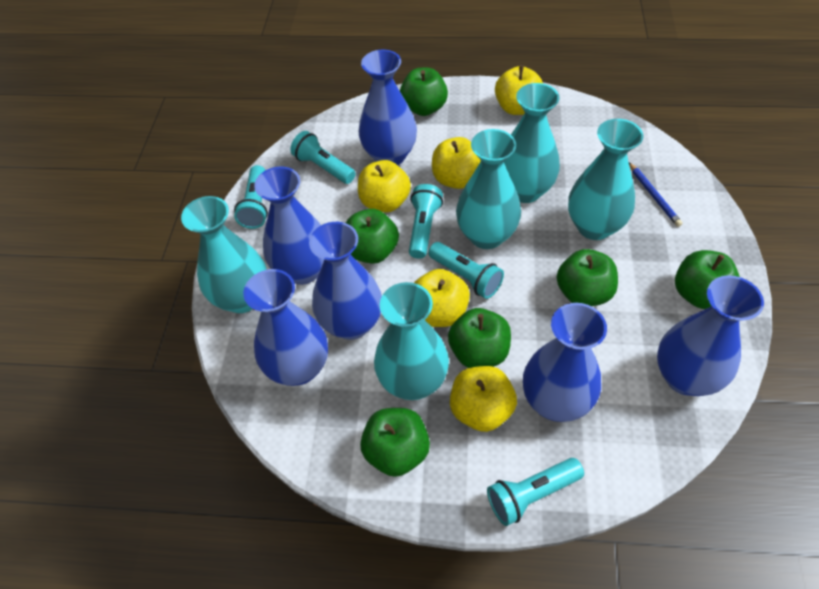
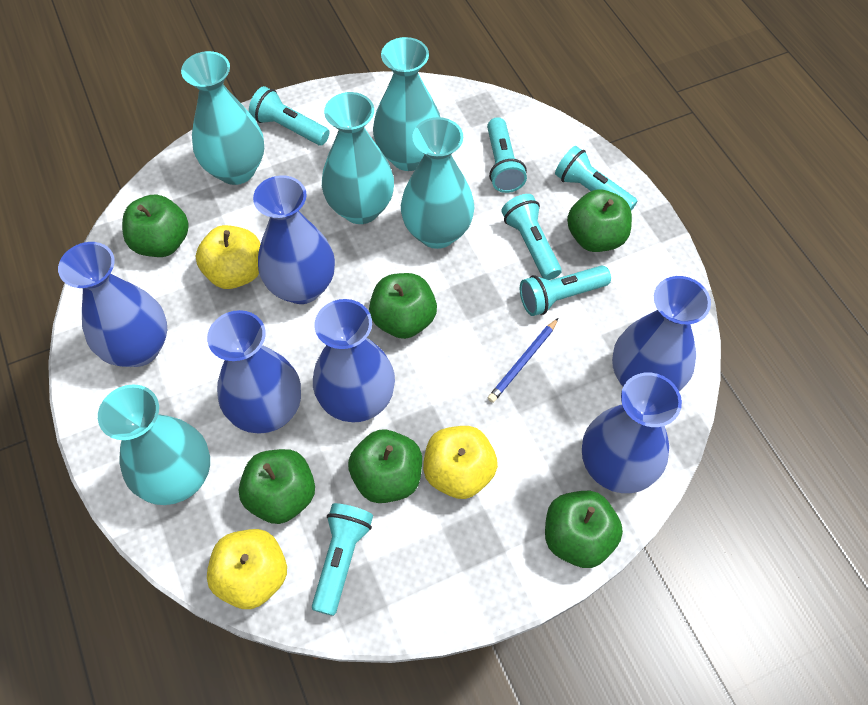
turquoise flashlight: 5 -> 6
yellow apple: 5 -> 3

